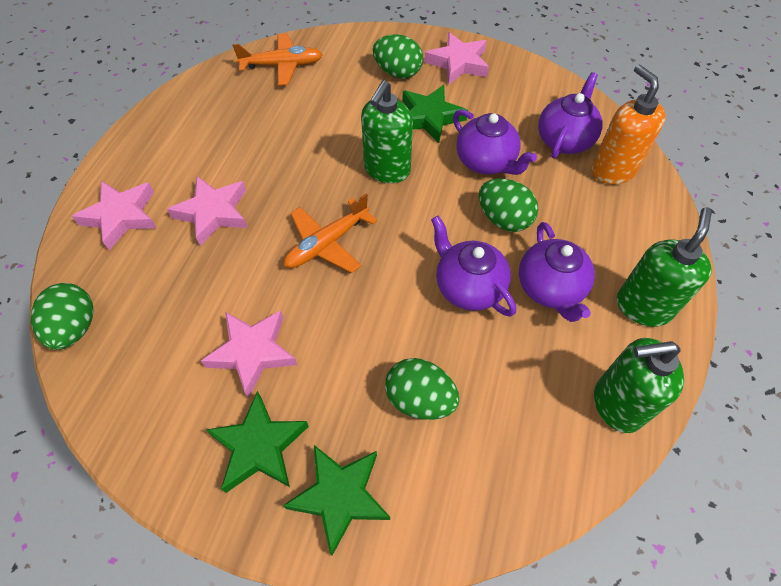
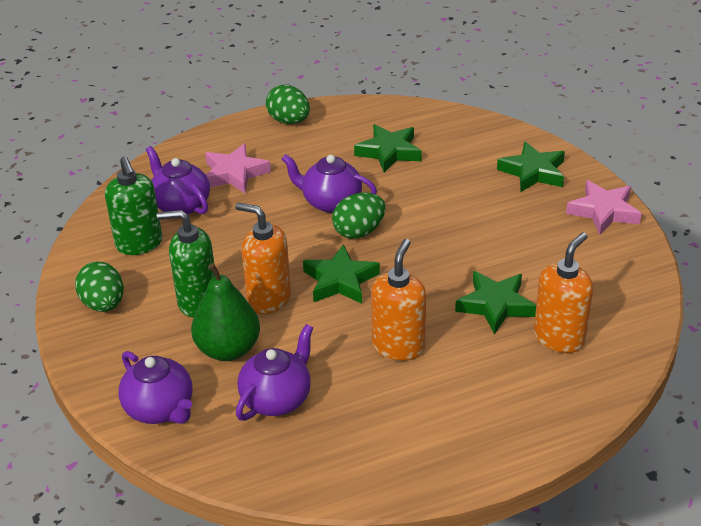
green egg: 4 -> 3
green pear: 0 -> 1
green soap dispenser: 3 -> 2
green star: 3 -> 4
orange plane: 2 -> 0
orange soap dispenser: 1 -> 3
pink star: 4 -> 2

